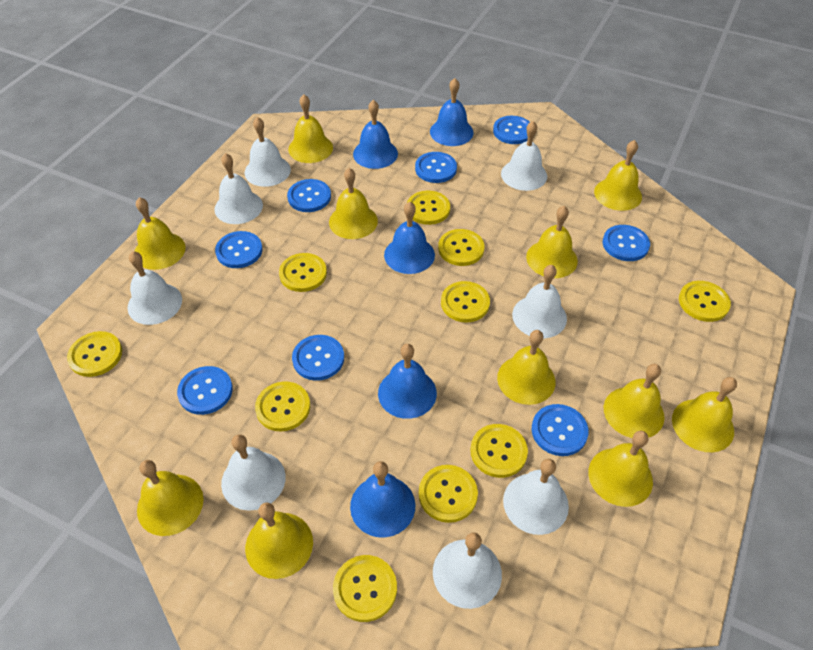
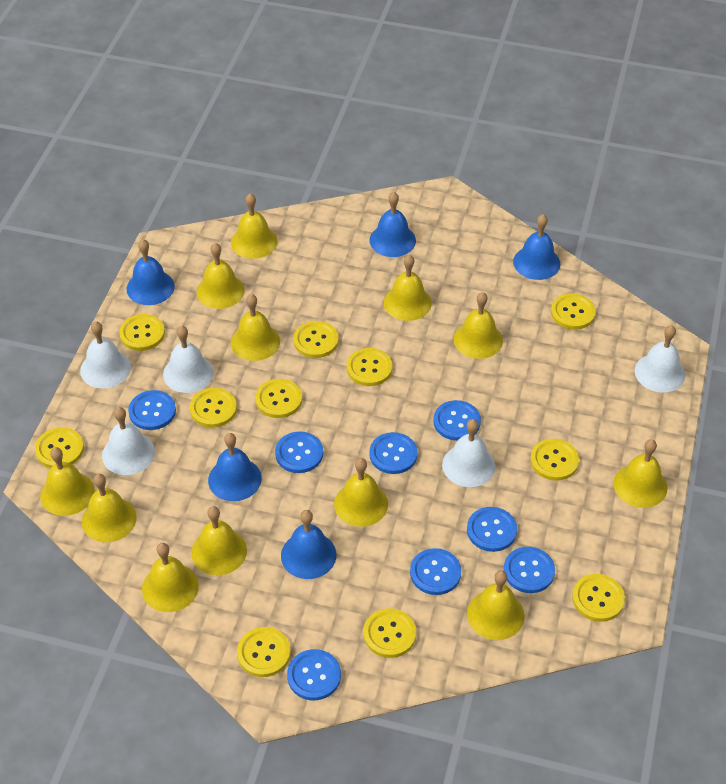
white bell: 8 -> 5
yellow bell: 11 -> 12
yellow button: 10 -> 11

